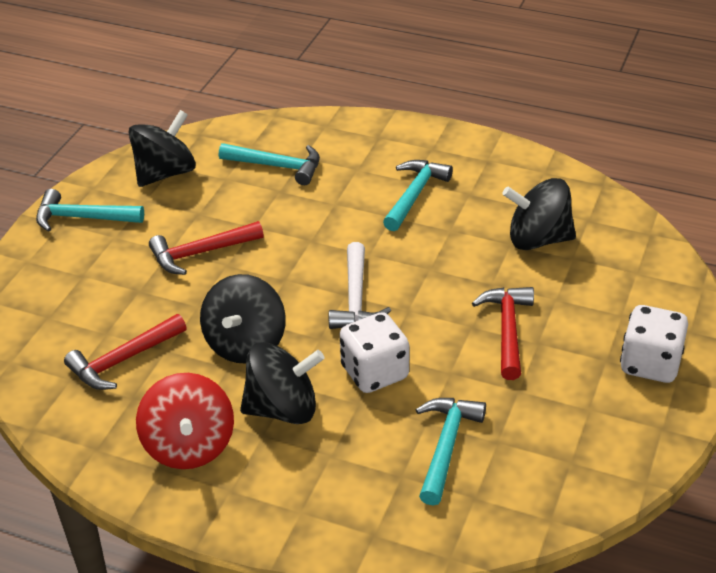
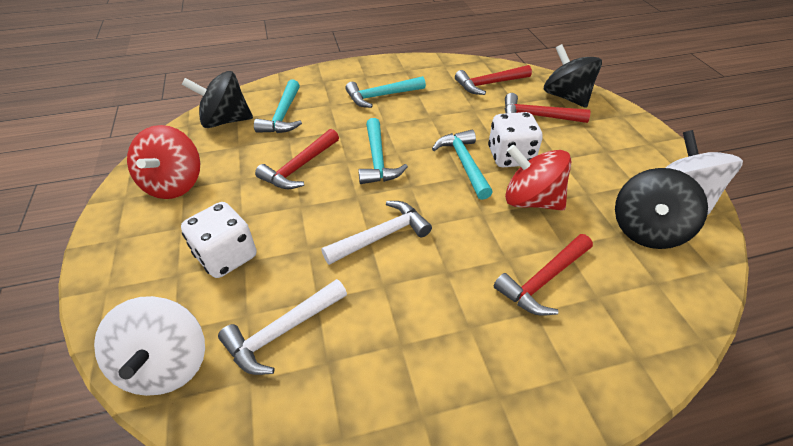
black spinning top: 4 -> 3
red hammer: 3 -> 4
red spinning top: 1 -> 2
white hammer: 1 -> 2
white spinning top: 0 -> 2

